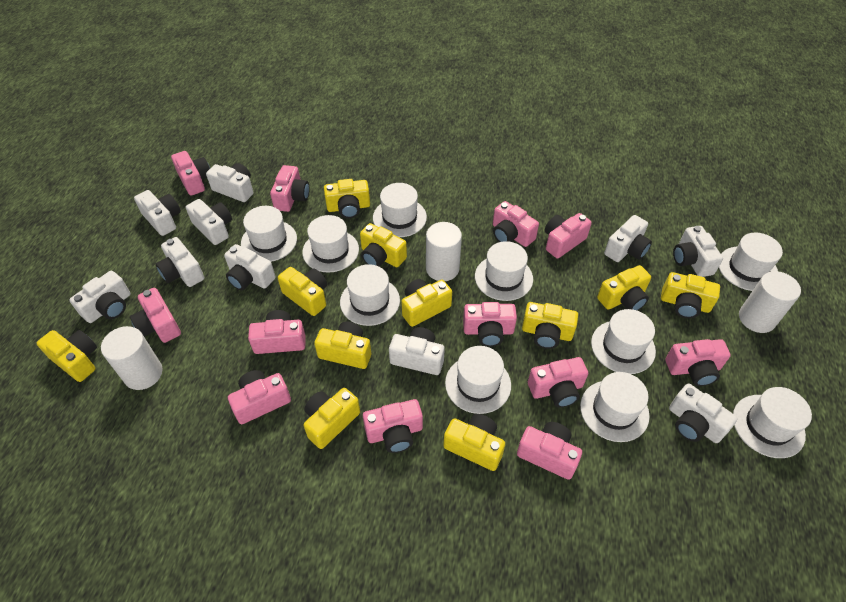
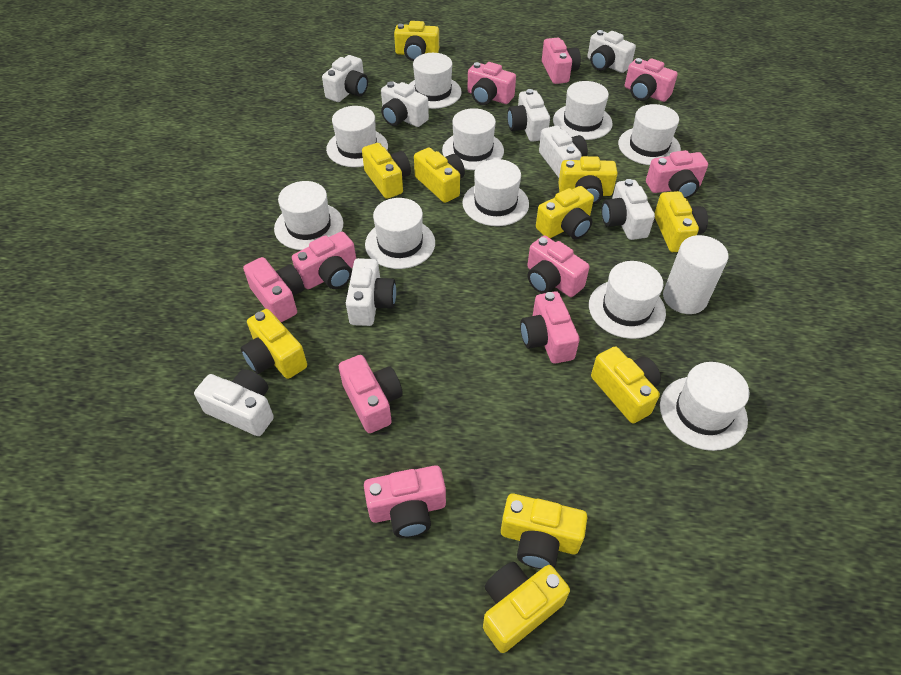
pink camera: 12 -> 10
white camera: 10 -> 8
white cylinder: 3 -> 1
yellow camera: 11 -> 10

